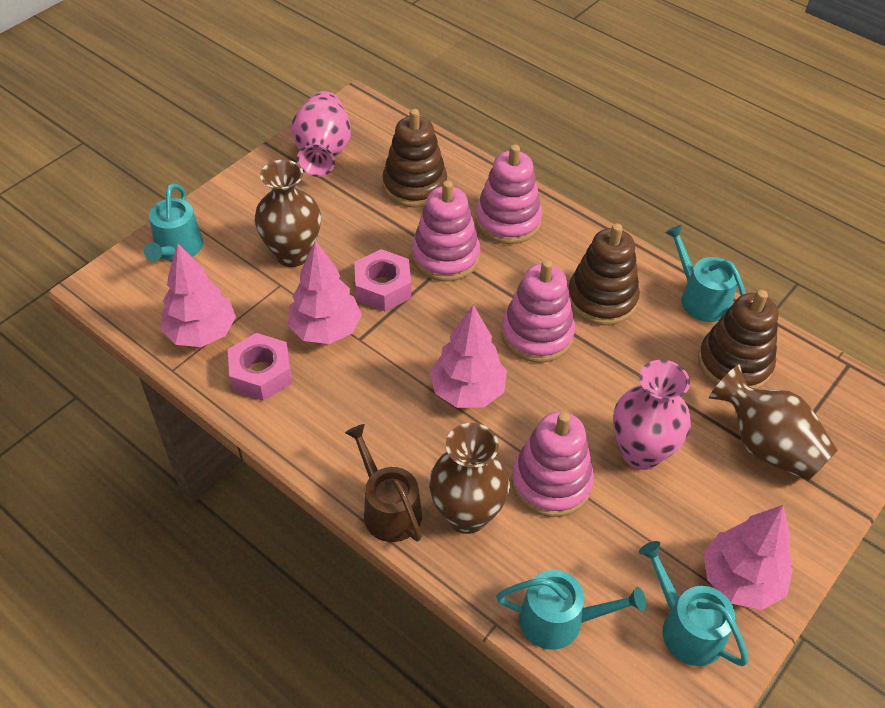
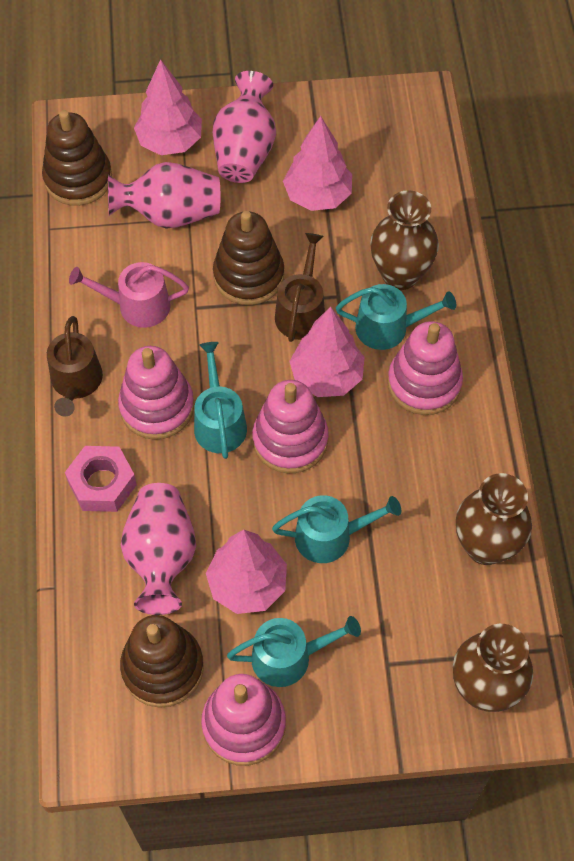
brown watering can: 1 -> 2
pink nut: 2 -> 1
pink vase: 2 -> 3
pink watering can: 0 -> 1

